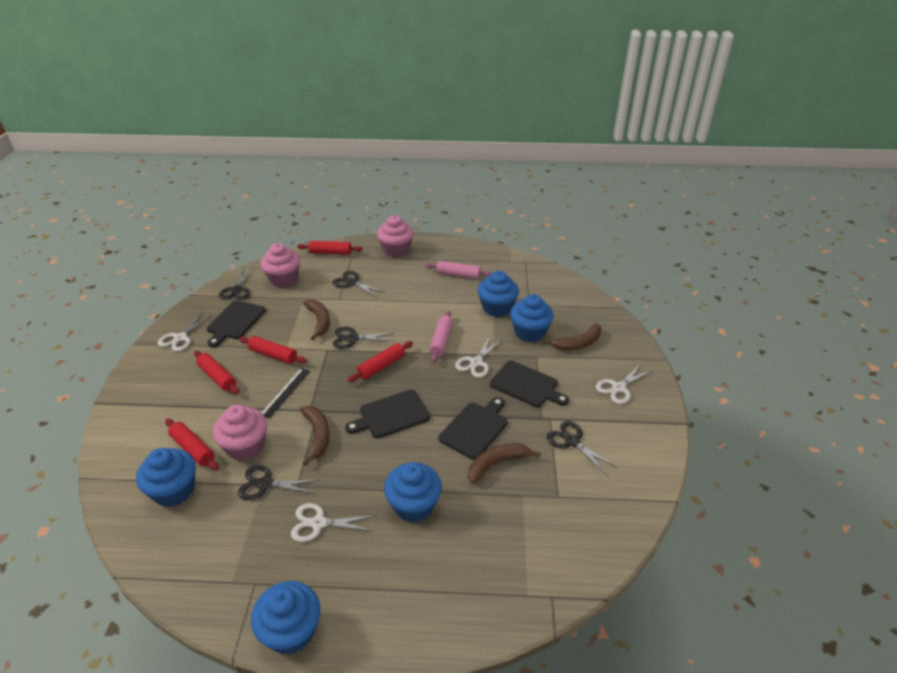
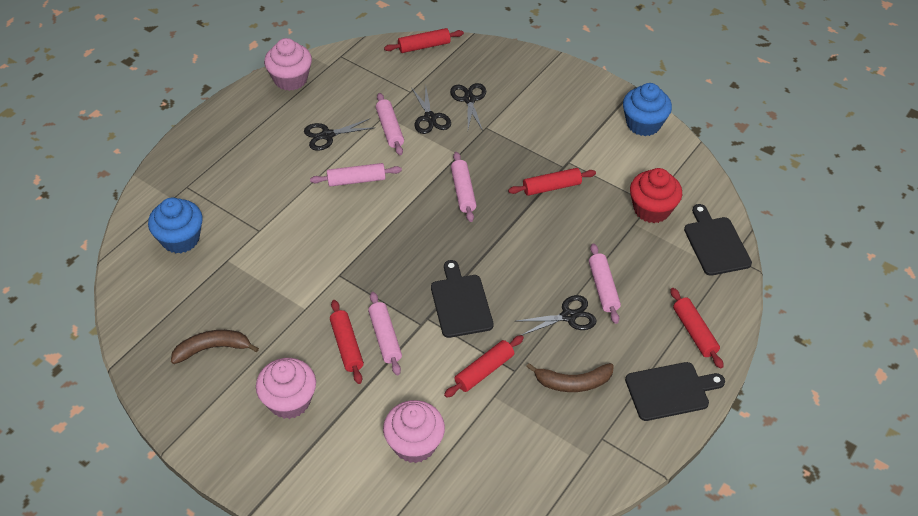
black cutting board: 4 -> 3
black ruler: 1 -> 0
black scissors: 5 -> 4
blue cupcake: 5 -> 2
brown banana: 4 -> 2
pink rolling pin: 2 -> 5
red cupcake: 0 -> 1
white scissors: 4 -> 0

